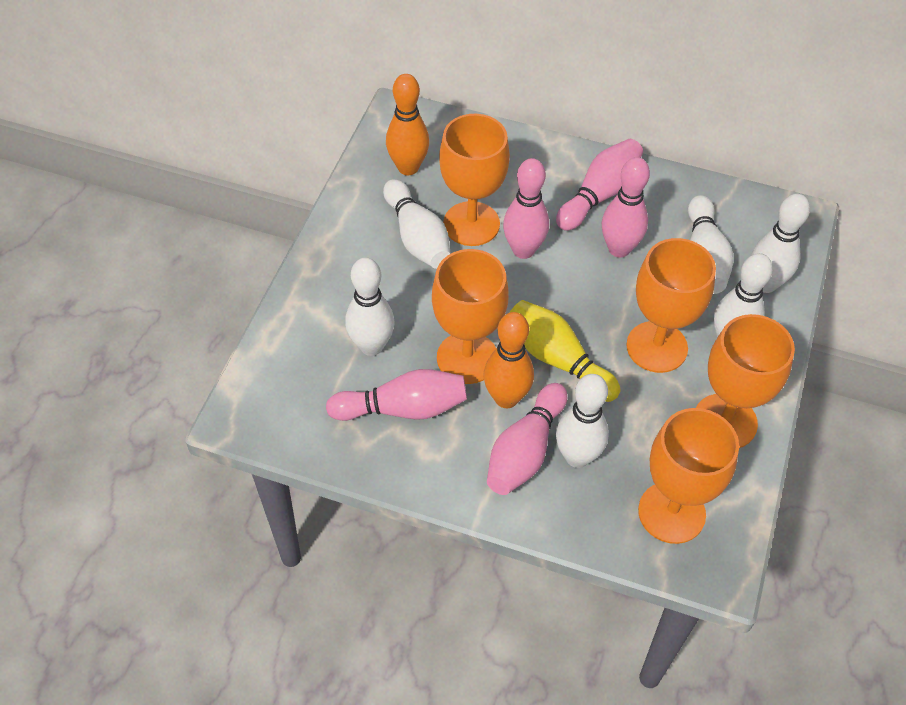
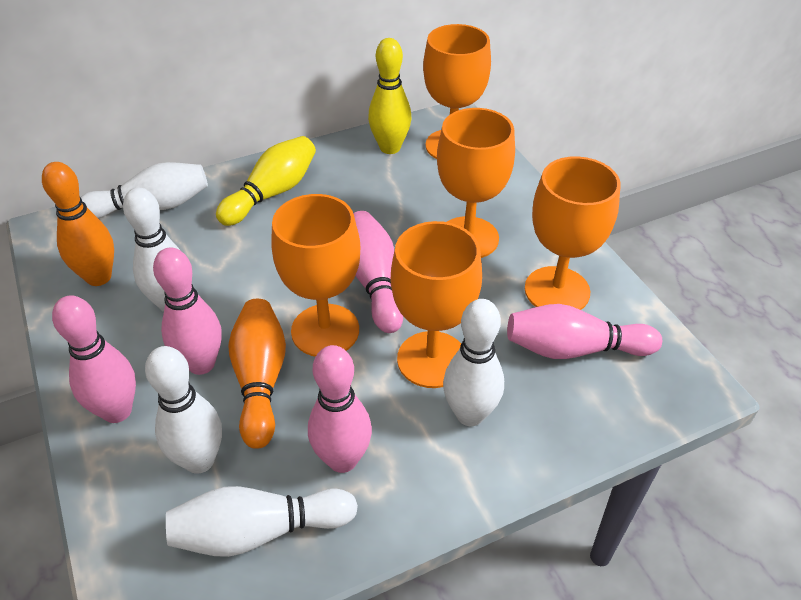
white bowling pin: 6 -> 5
yellow bowling pin: 1 -> 2

